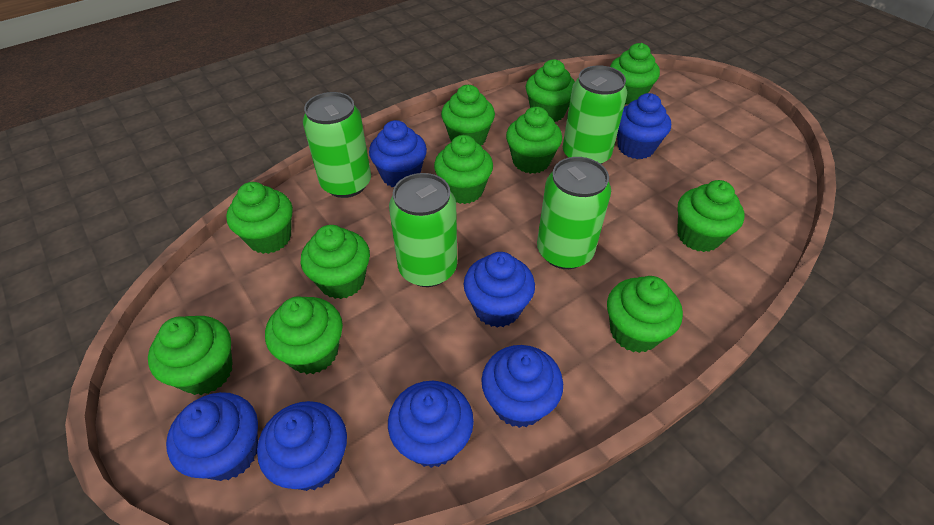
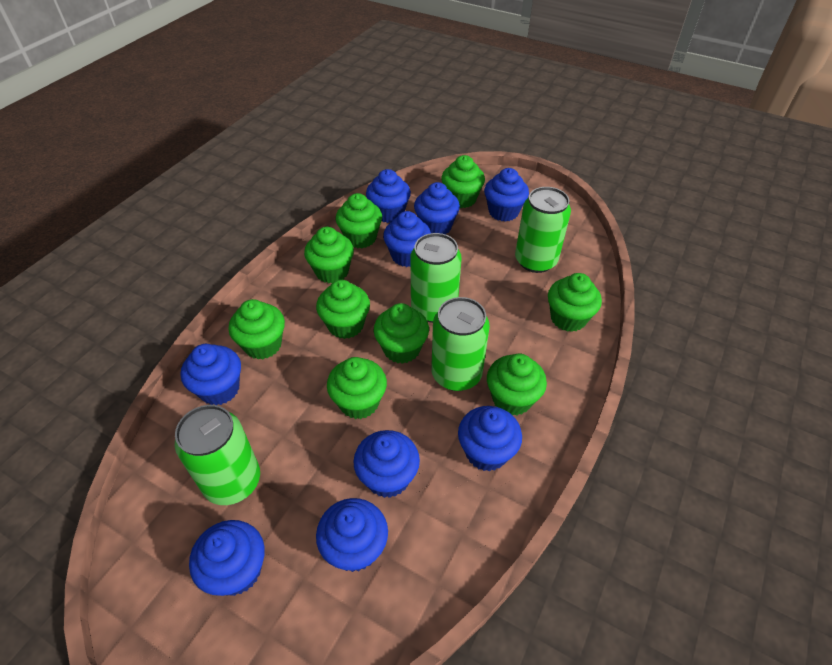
blue cupcake: 7 -> 9
green cupcake: 11 -> 9

